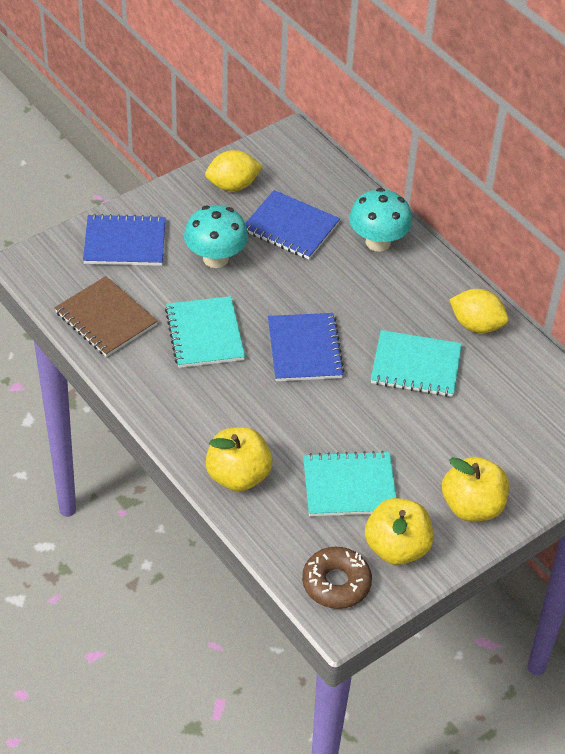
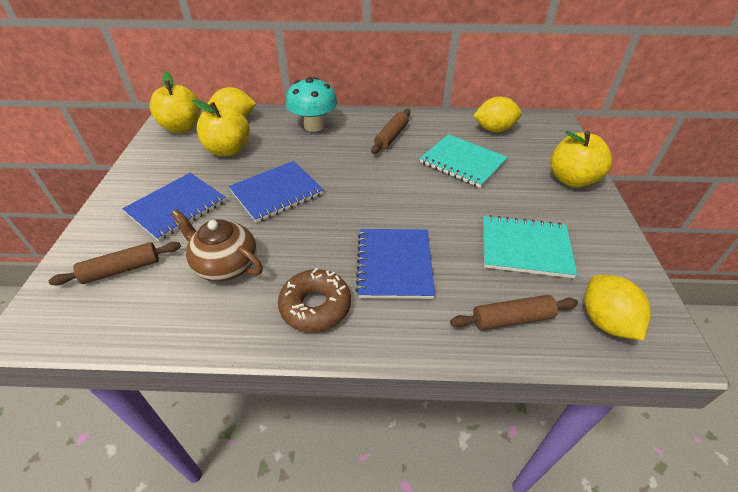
brown notebook: 1 -> 0
brown rolling pin: 0 -> 3
brown teapot: 0 -> 1
turquoise mushroom: 2 -> 1
turquoise notebook: 3 -> 2
yellow lemon: 2 -> 3

